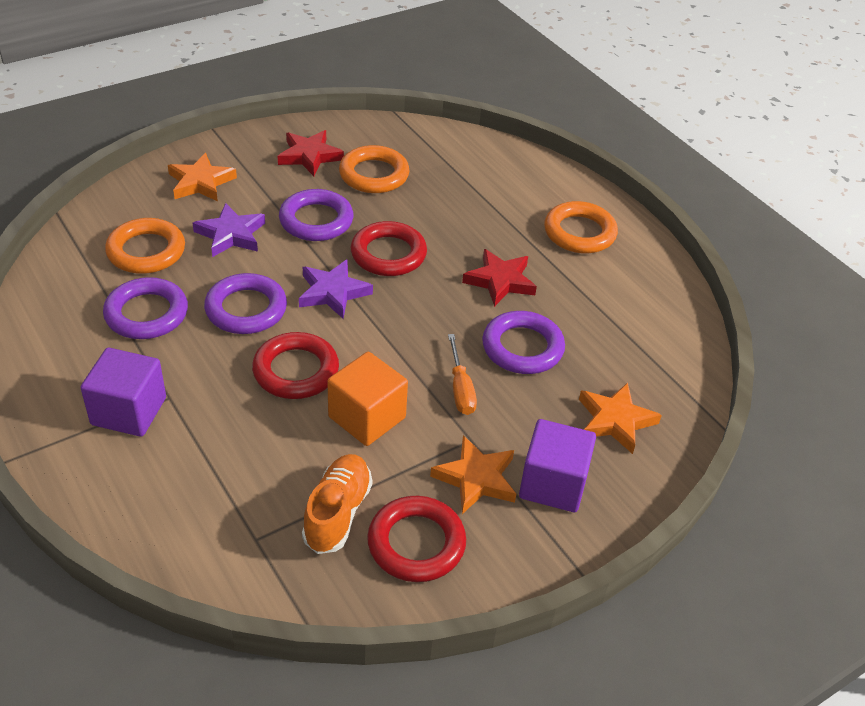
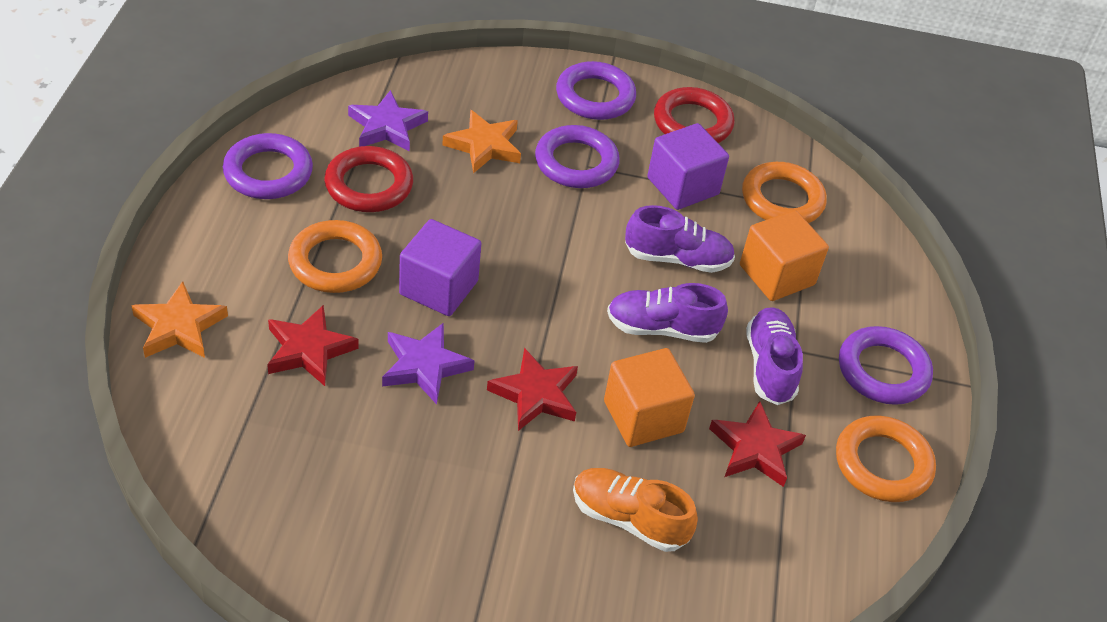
orange cube: 1 -> 2
orange screwdriver: 1 -> 0
orange star: 3 -> 2
purple shoe: 0 -> 3
red ring: 3 -> 2
red star: 2 -> 3

